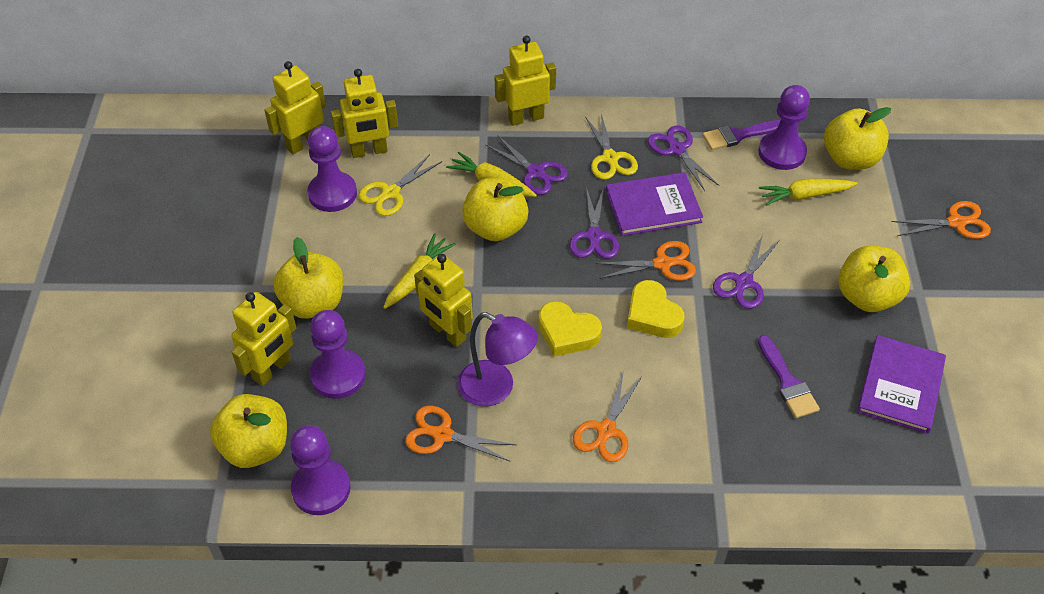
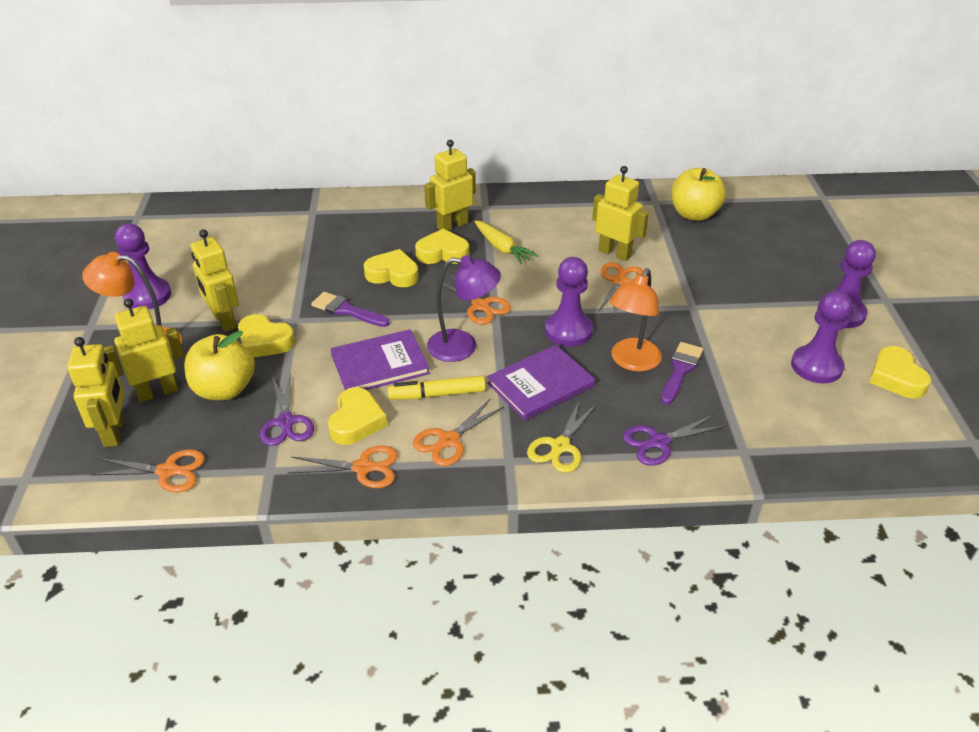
orange lamp: 0 -> 2
orange scissors: 4 -> 5
purple scissors: 4 -> 2
yellow apple: 5 -> 2
yellow carrot: 3 -> 1
yellow heart: 2 -> 5
yellow marker: 0 -> 1
yellow scissors: 2 -> 1

